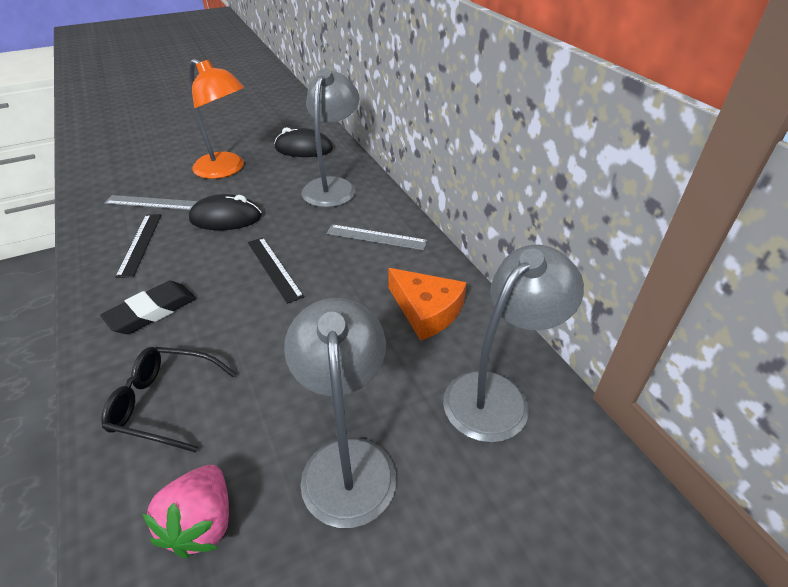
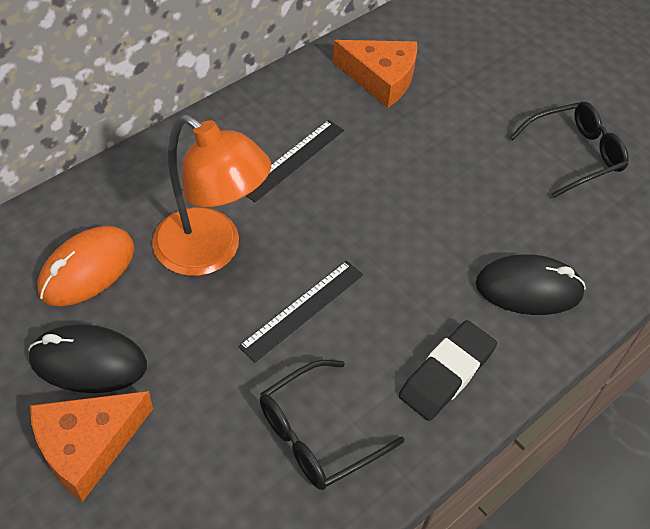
black glasses: 1 -> 2
grey lamp: 3 -> 0
grey ruler: 2 -> 0
orange cheese: 1 -> 2
orange mouse: 0 -> 1
pink strawberry: 1 -> 0

